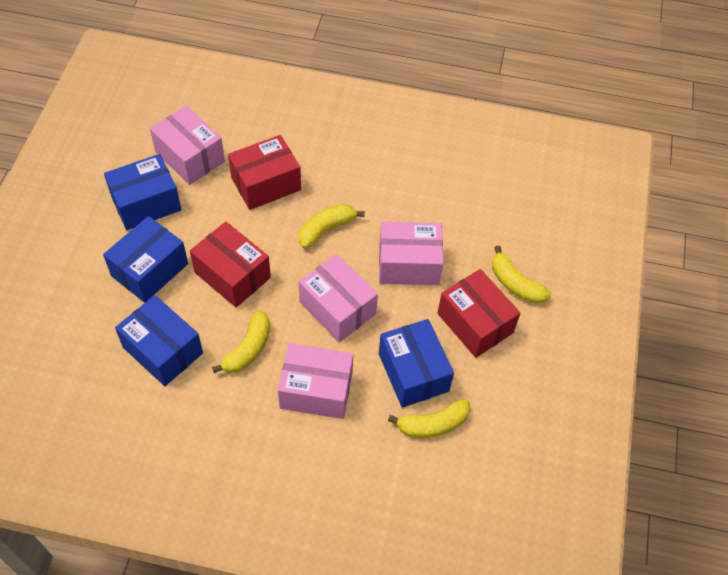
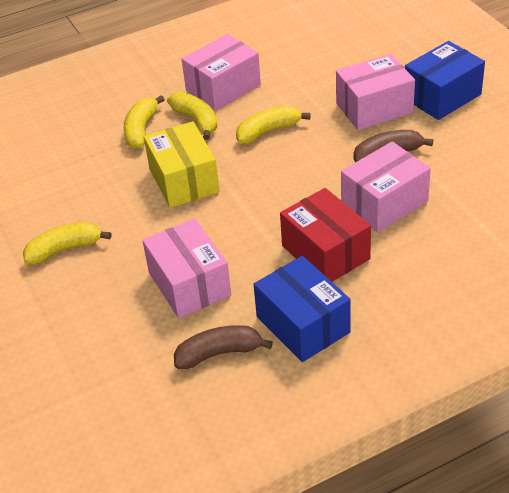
blue box: 4 -> 2
brown banana: 0 -> 2
red box: 3 -> 1
yellow box: 0 -> 1

